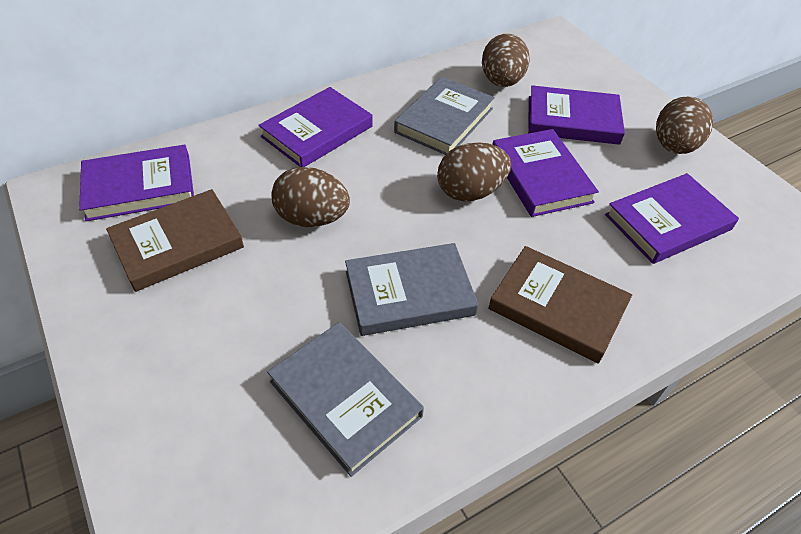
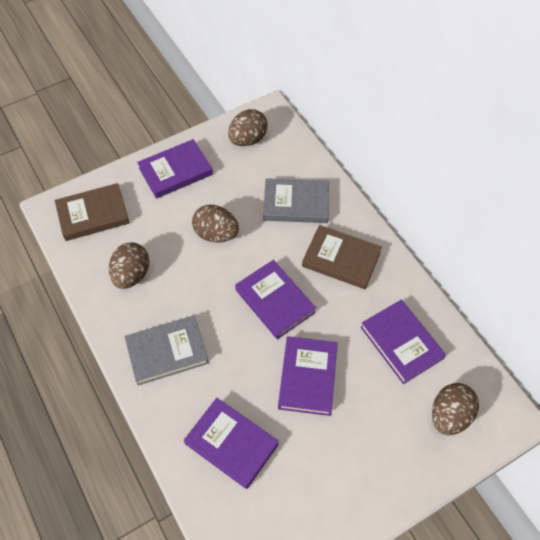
grey book: 3 -> 2

